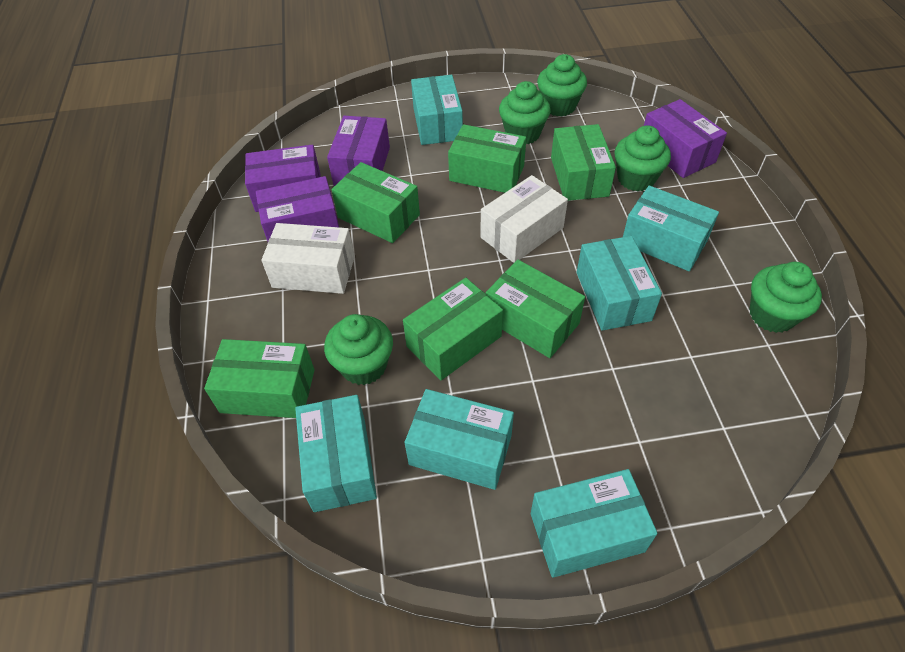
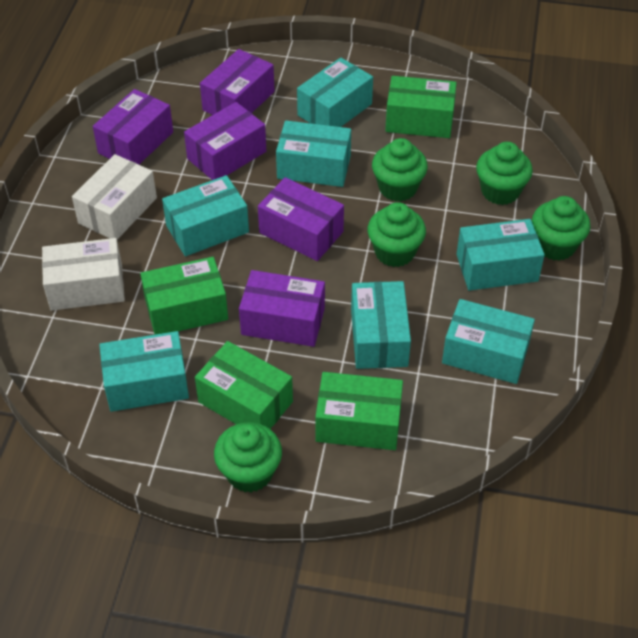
green box: 6 -> 4
purple box: 4 -> 5
turquoise box: 6 -> 7

